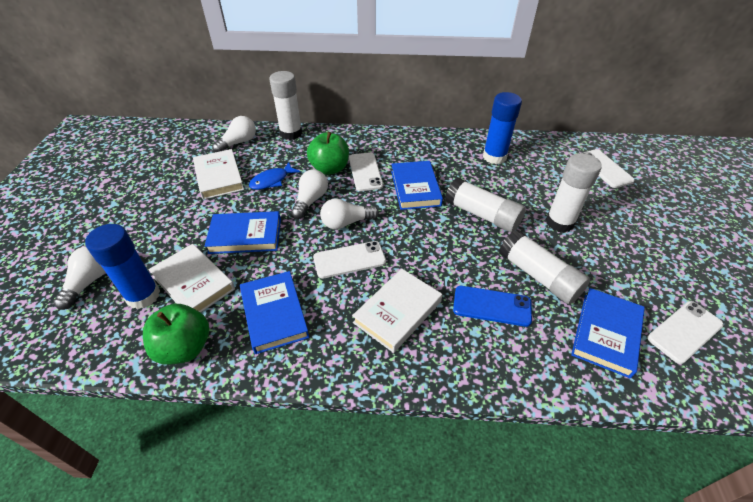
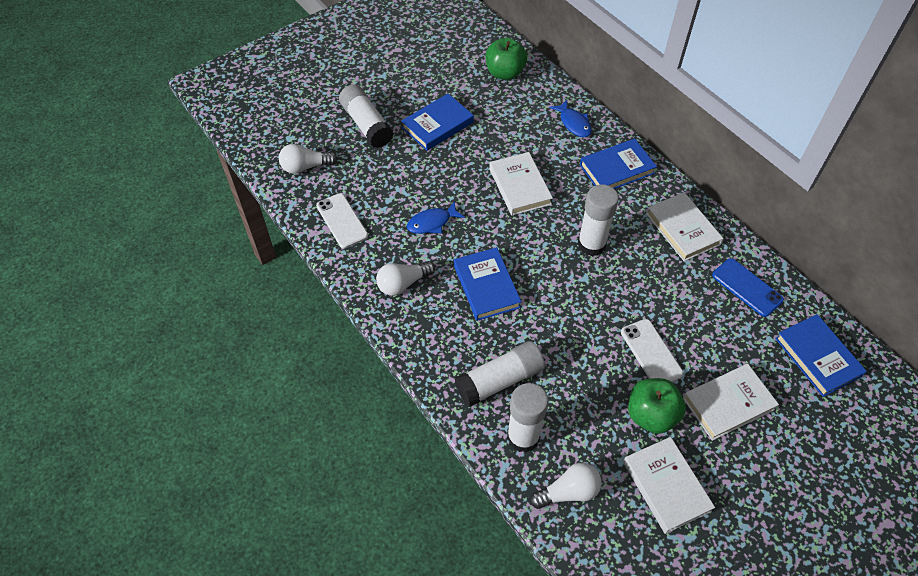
blue fish: 1 -> 2
blue glue stick: 2 -> 0
white book: 3 -> 4
white light bulb: 4 -> 3
white phone: 4 -> 2

